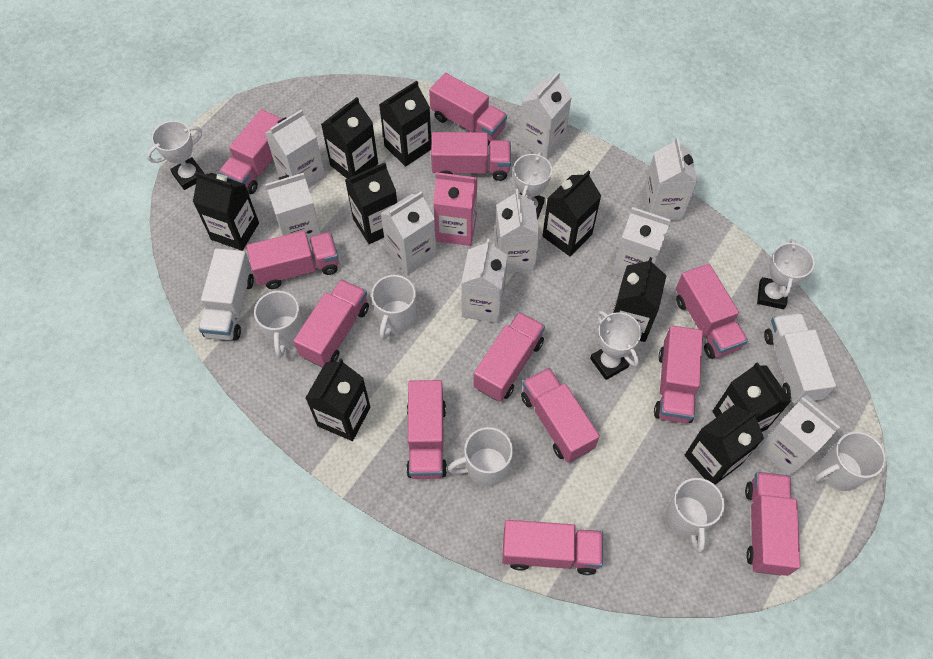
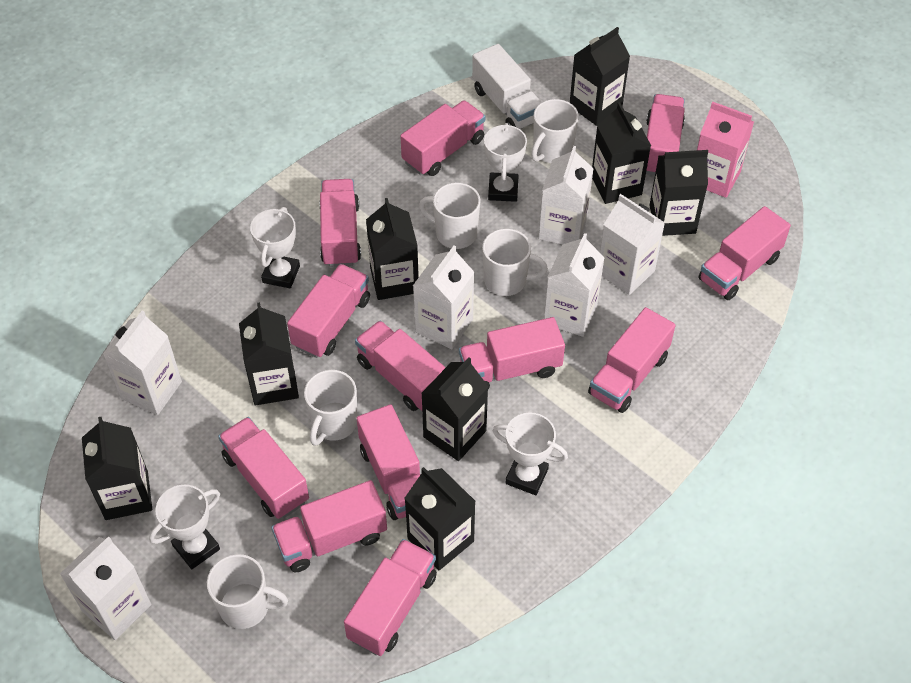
black carton: 9 -> 8
white carton: 9 -> 6
white truck: 2 -> 1

